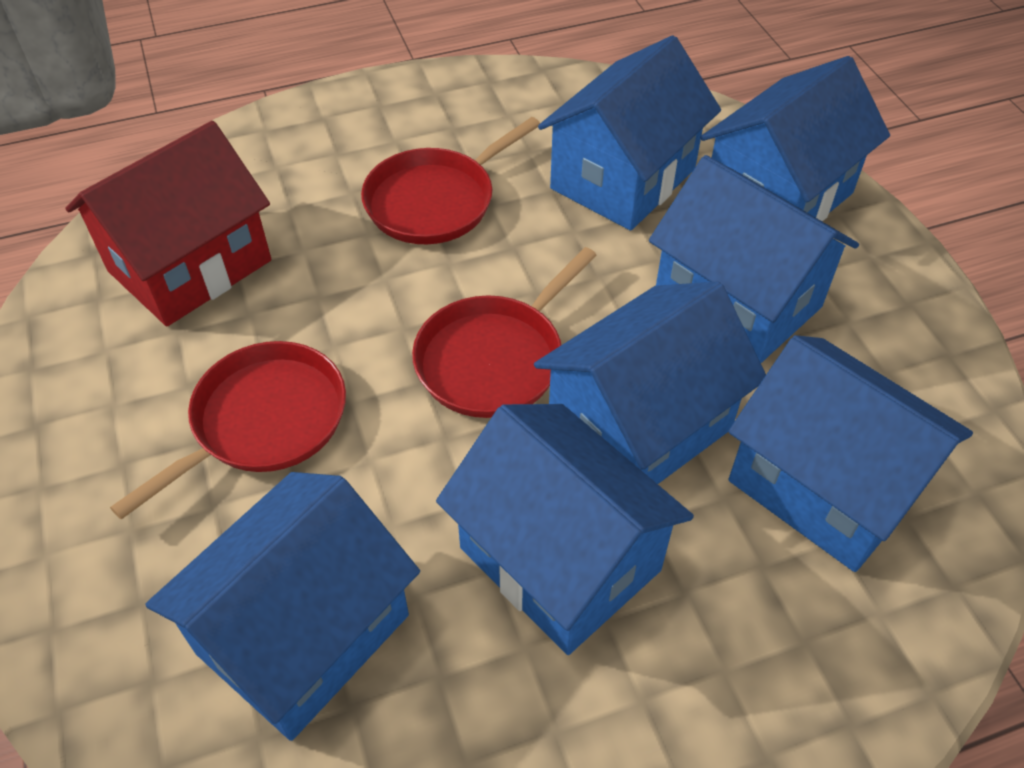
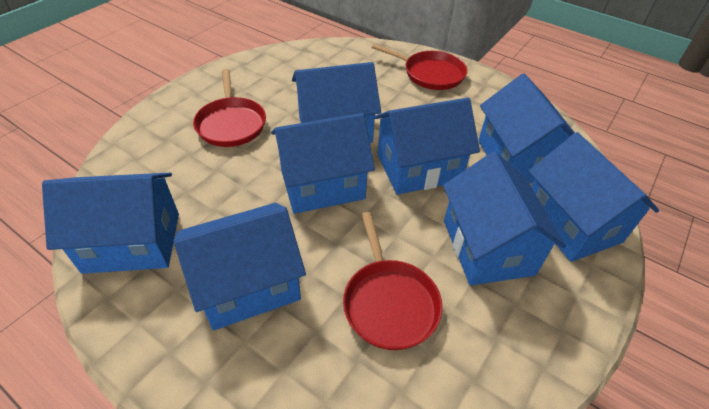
blue house: 7 -> 8
red house: 1 -> 0

